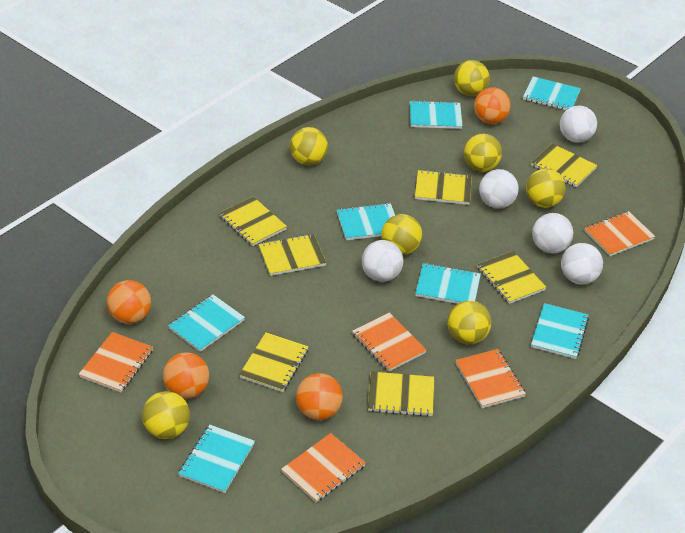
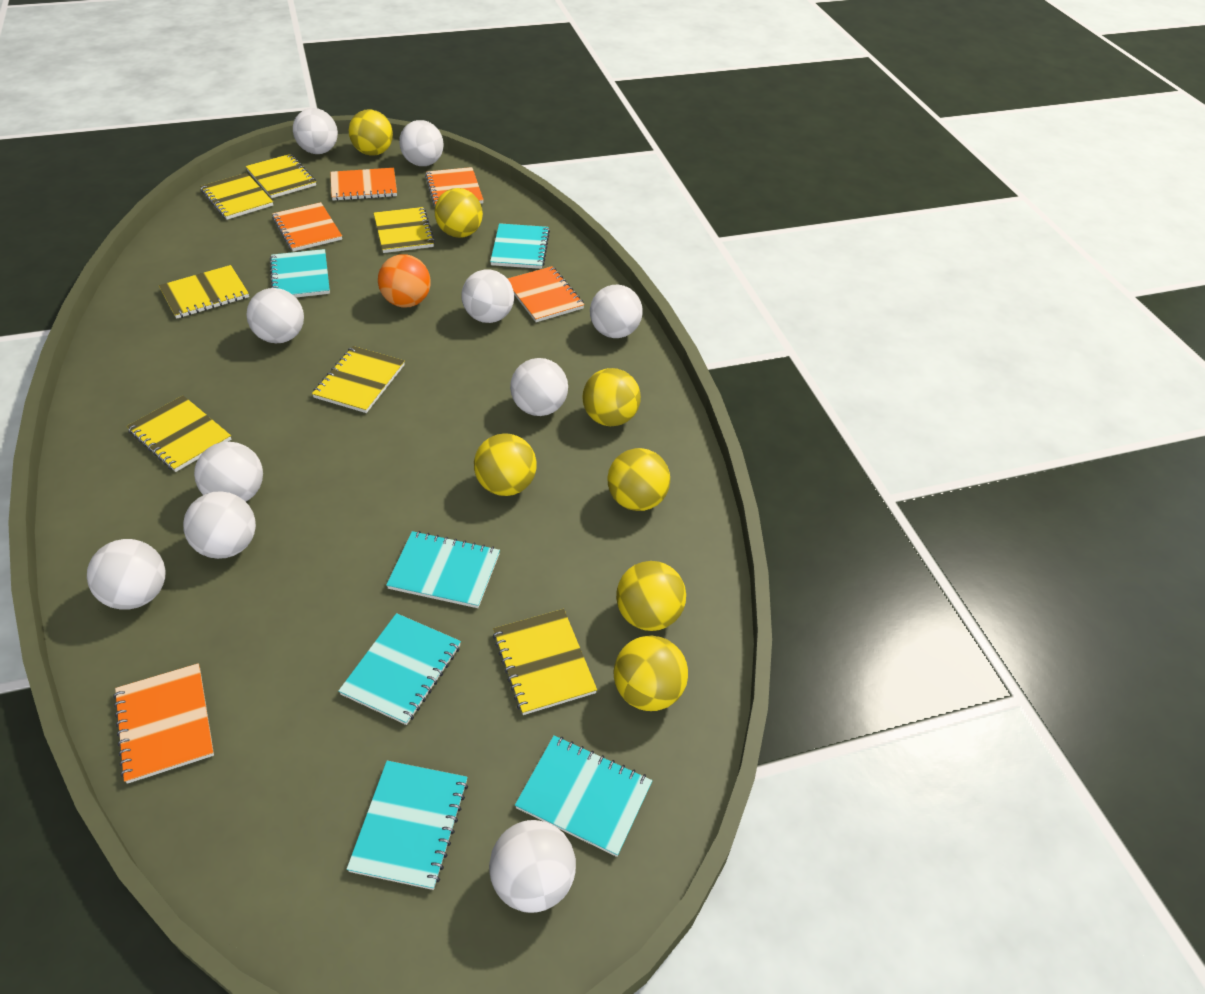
orange ball: 4 -> 1
turquoise notebook: 7 -> 6
white ball: 5 -> 10

